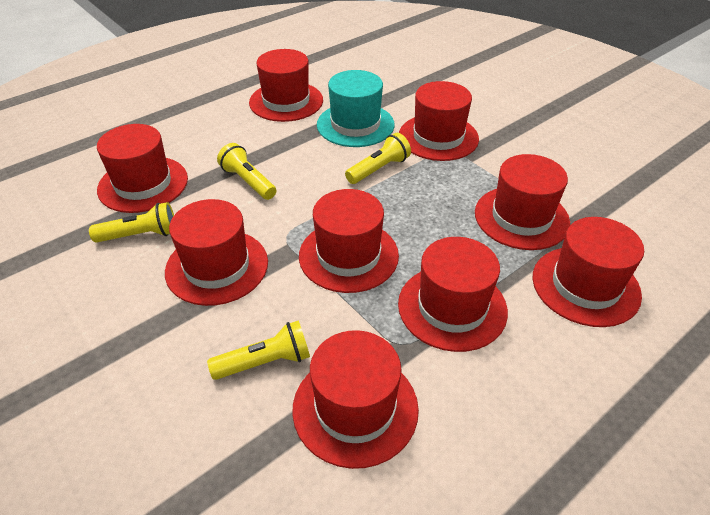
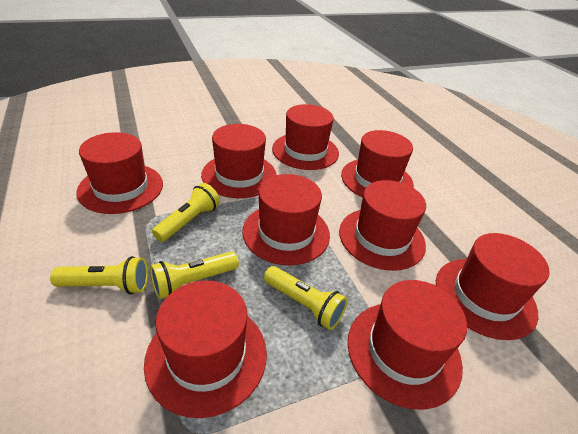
turquoise hat: 1 -> 0

